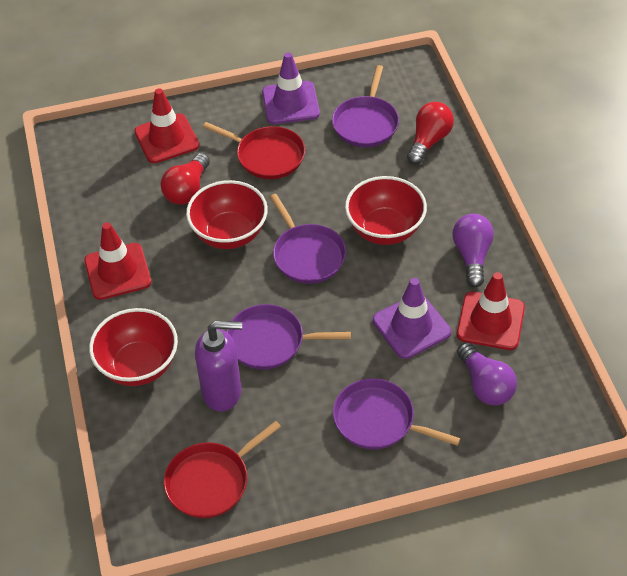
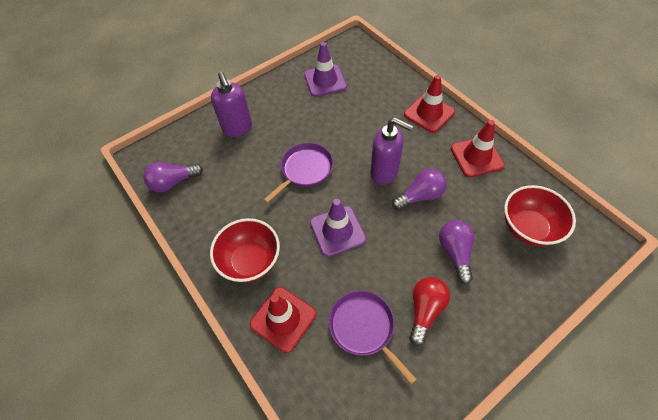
purple light bulb: 2 -> 3
purple pan: 4 -> 2
purple soap dispenser: 1 -> 2
red bowl: 3 -> 2
red light bulb: 2 -> 1
red pan: 2 -> 0

